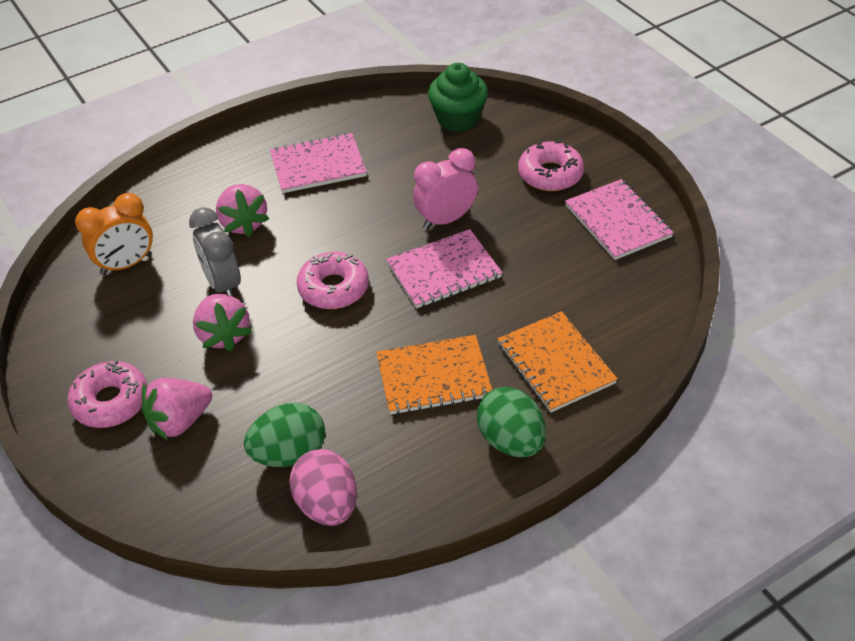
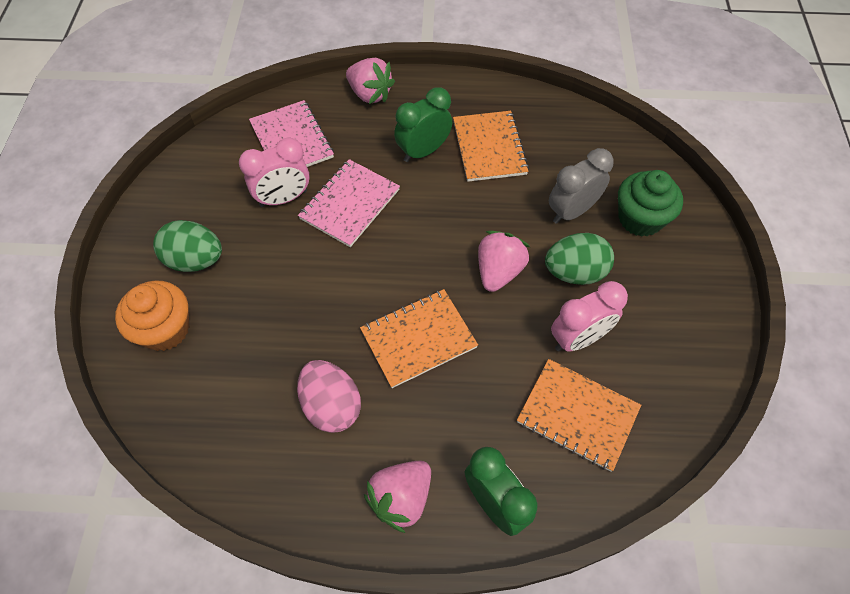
green clock: 0 -> 2
orange clock: 1 -> 0
orange cupcake: 0 -> 1
orange notebook: 2 -> 3
pink clock: 1 -> 2
pink donut: 3 -> 0
pink notebook: 3 -> 2

